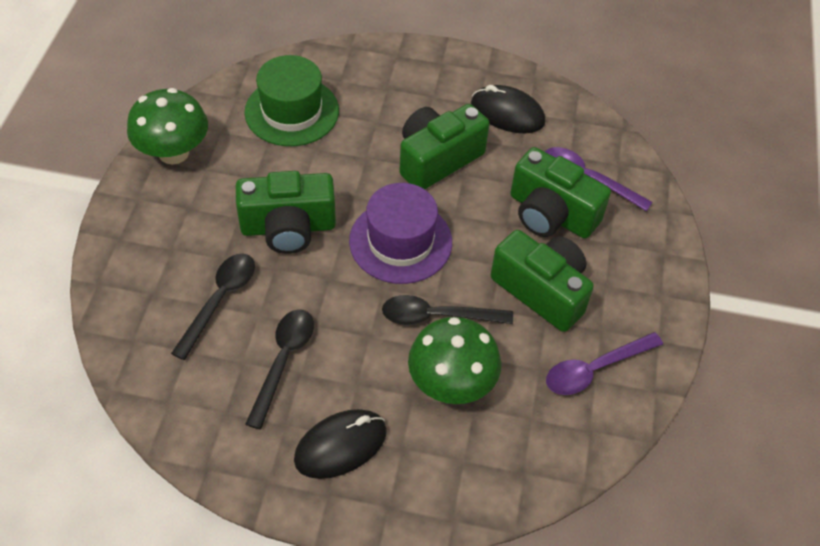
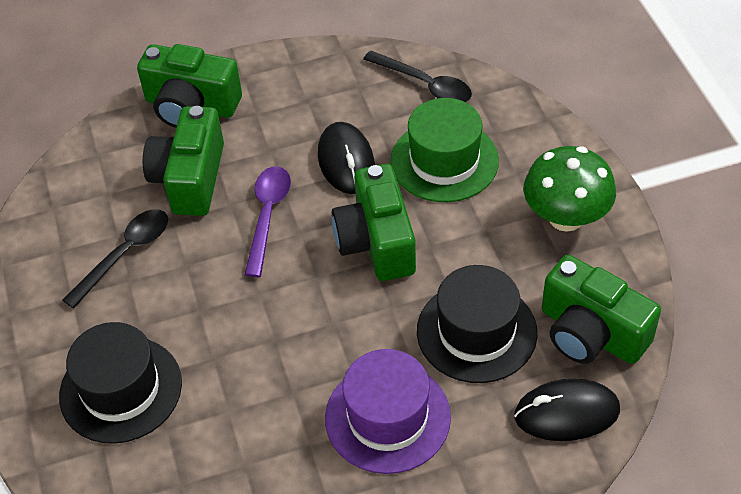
black hat: 0 -> 2
black spoon: 3 -> 2
green mushroom: 2 -> 1
purple spoon: 2 -> 1

